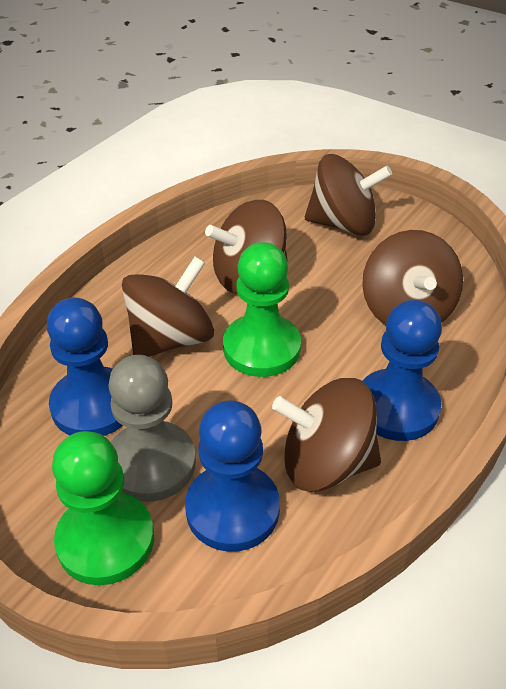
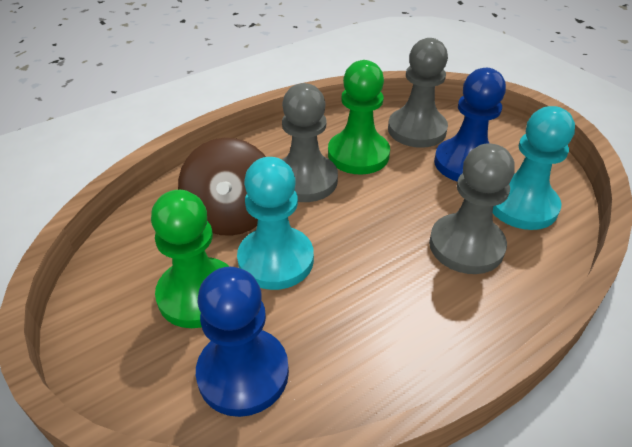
blue pawn: 3 -> 2
brown spinning top: 5 -> 1
grey pawn: 1 -> 3
turquoise pawn: 0 -> 2

